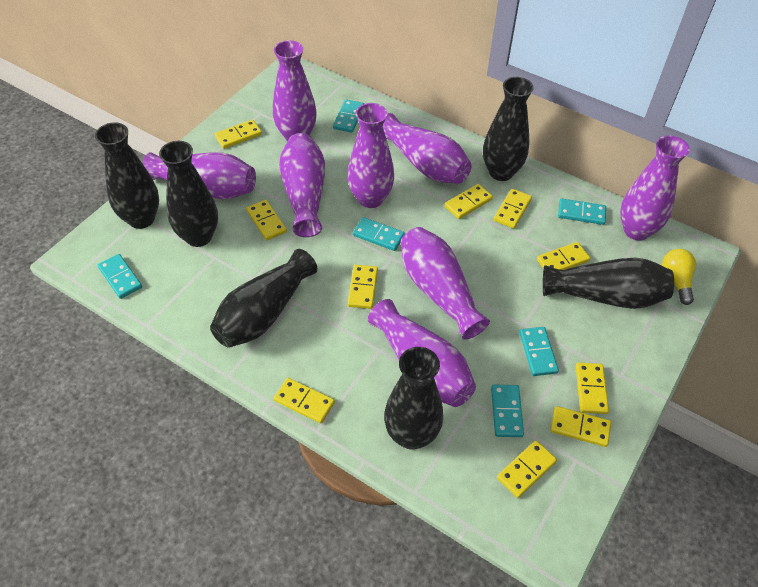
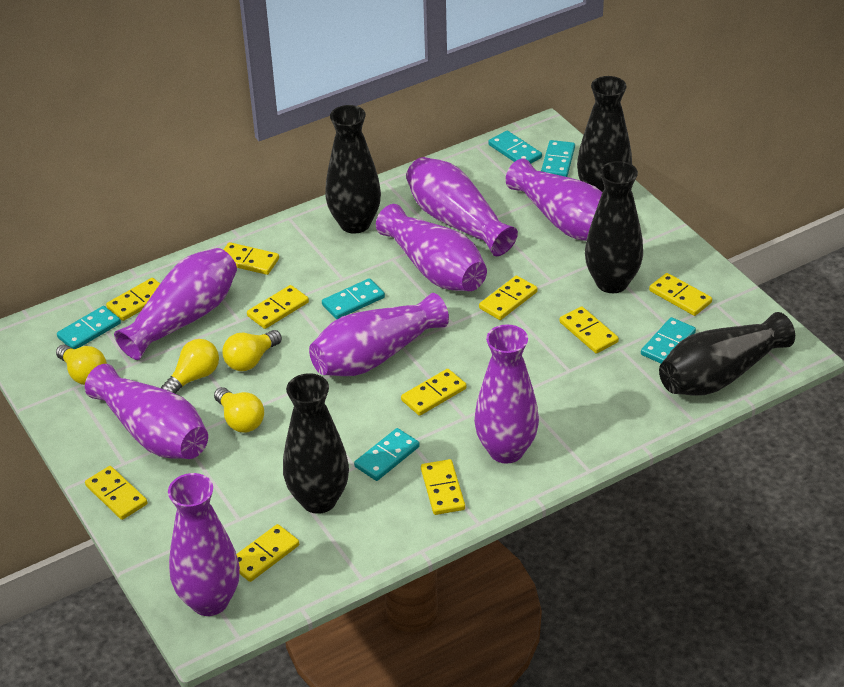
black vase: 6 -> 5
yellow light bulb: 1 -> 4

